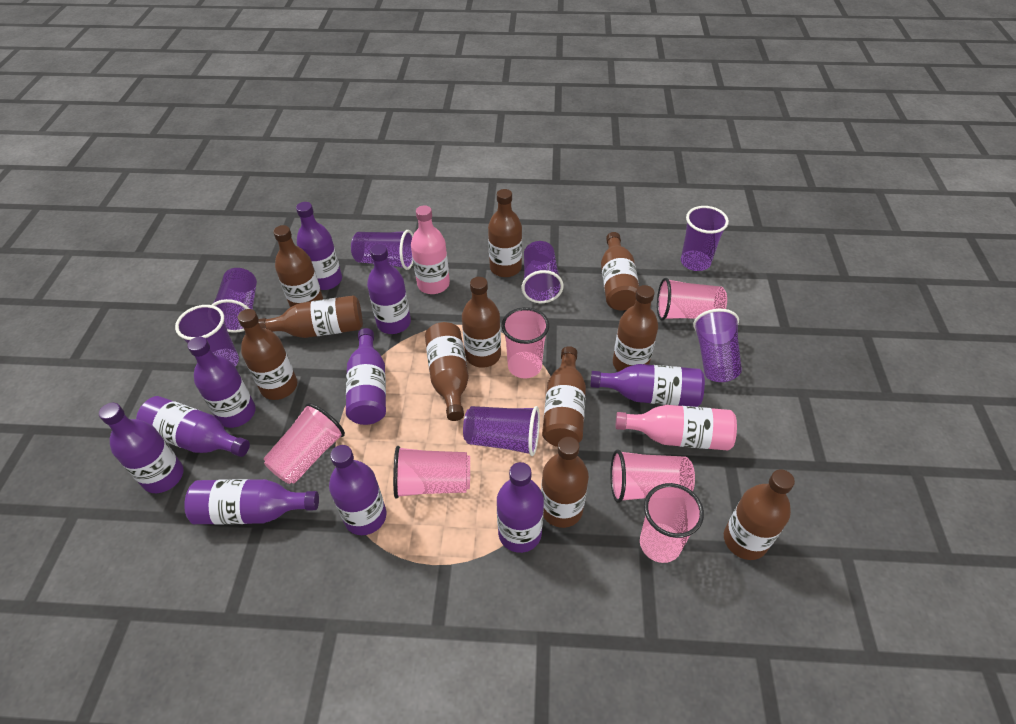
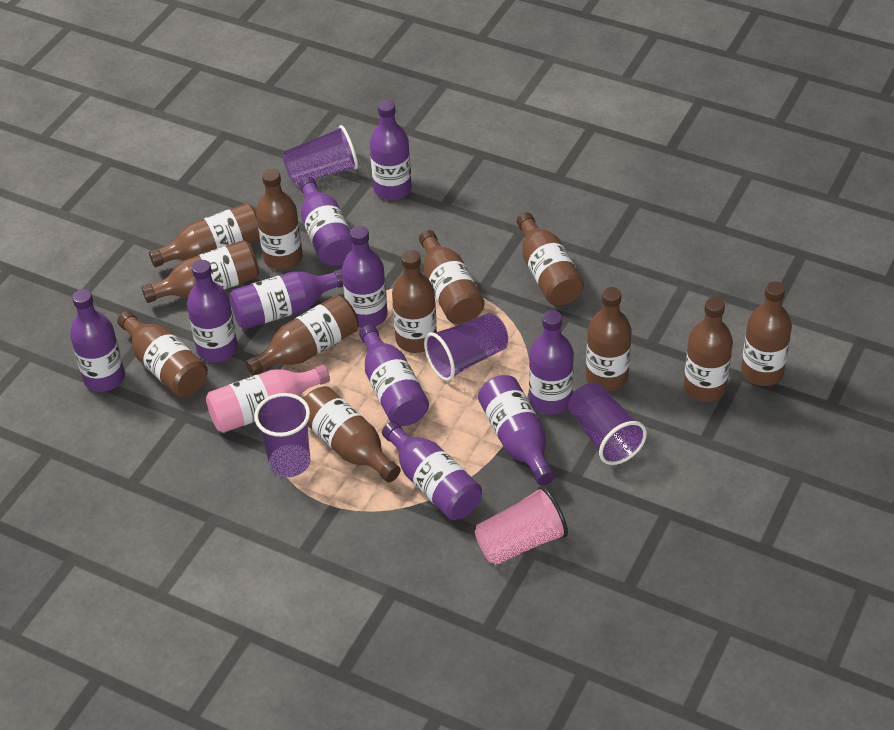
brown bottle: 11 -> 12
pink bottle: 2 -> 1
pink cup: 6 -> 1
purple cup: 7 -> 4

